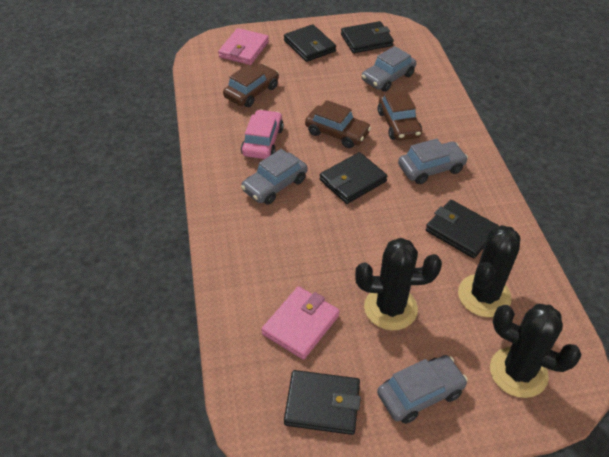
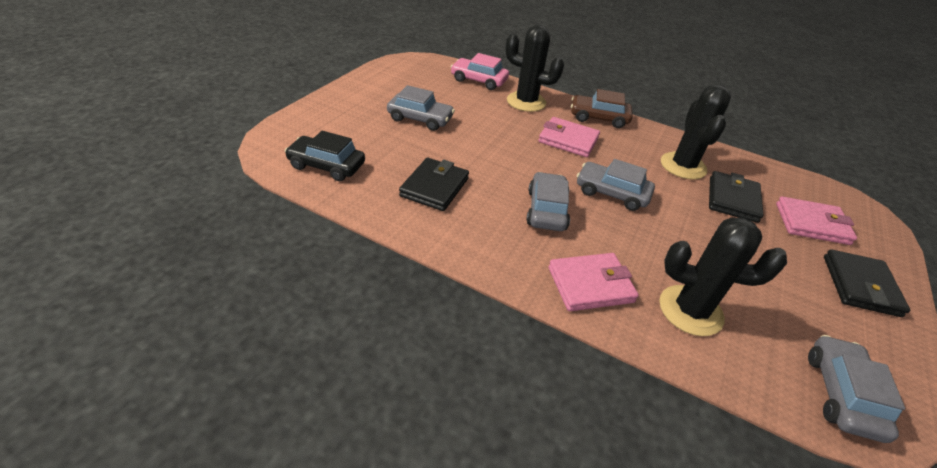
black car: 0 -> 1
black wallet: 5 -> 3
brown car: 3 -> 1
pink wallet: 2 -> 3

